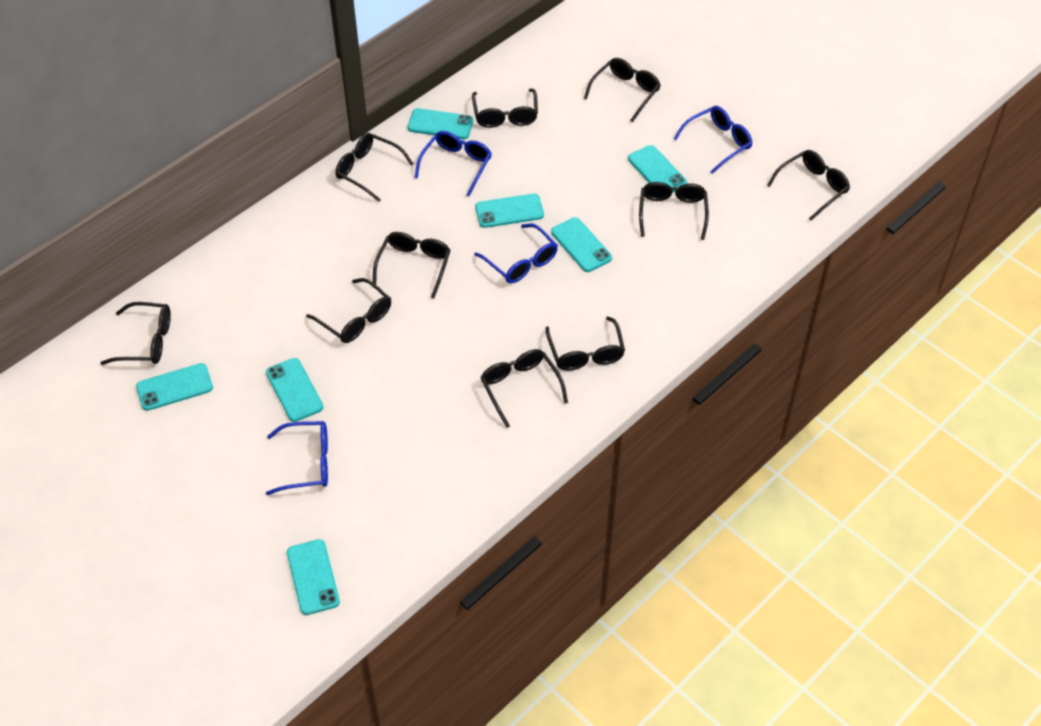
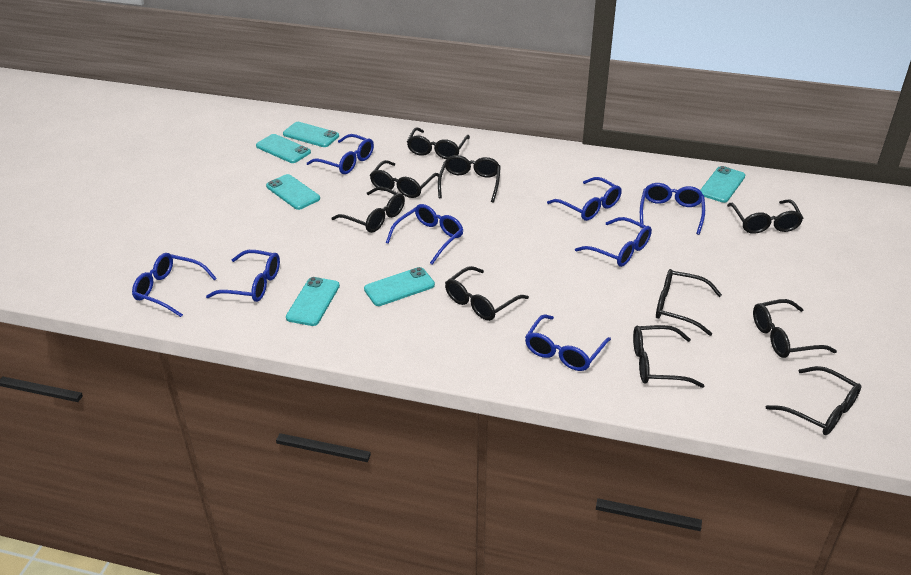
blue glasses: 4 -> 8
turquoise phone: 7 -> 6

